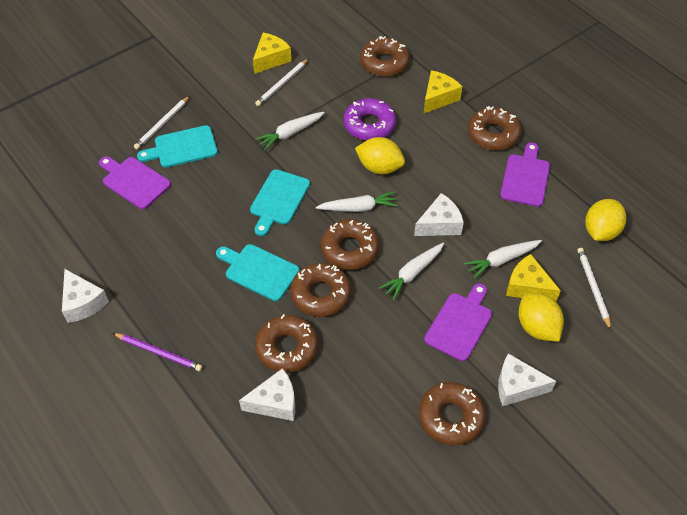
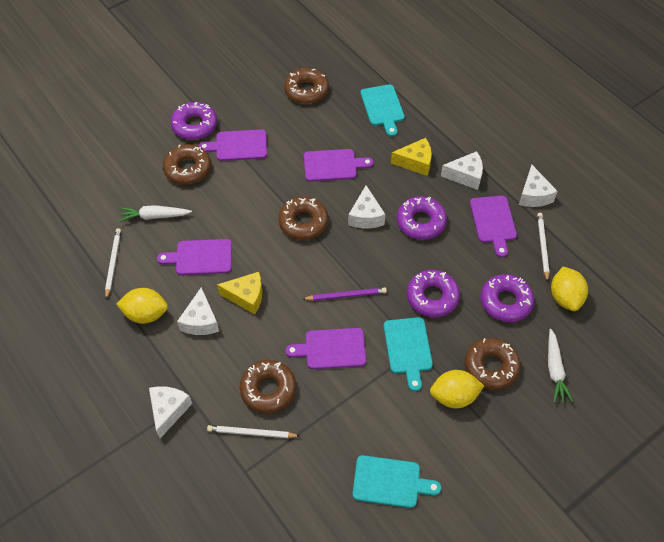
brown donut: 6 -> 5
purple cutting board: 3 -> 5
purple donut: 1 -> 4
white carrot: 4 -> 2
white cheese: 4 -> 5
yellow cheese: 3 -> 2

